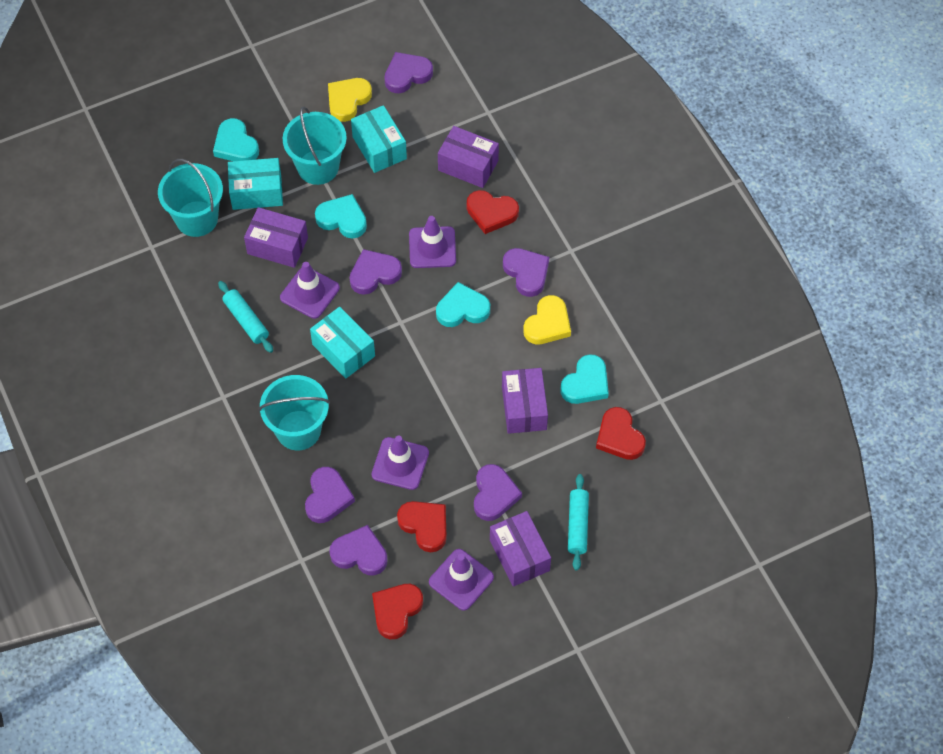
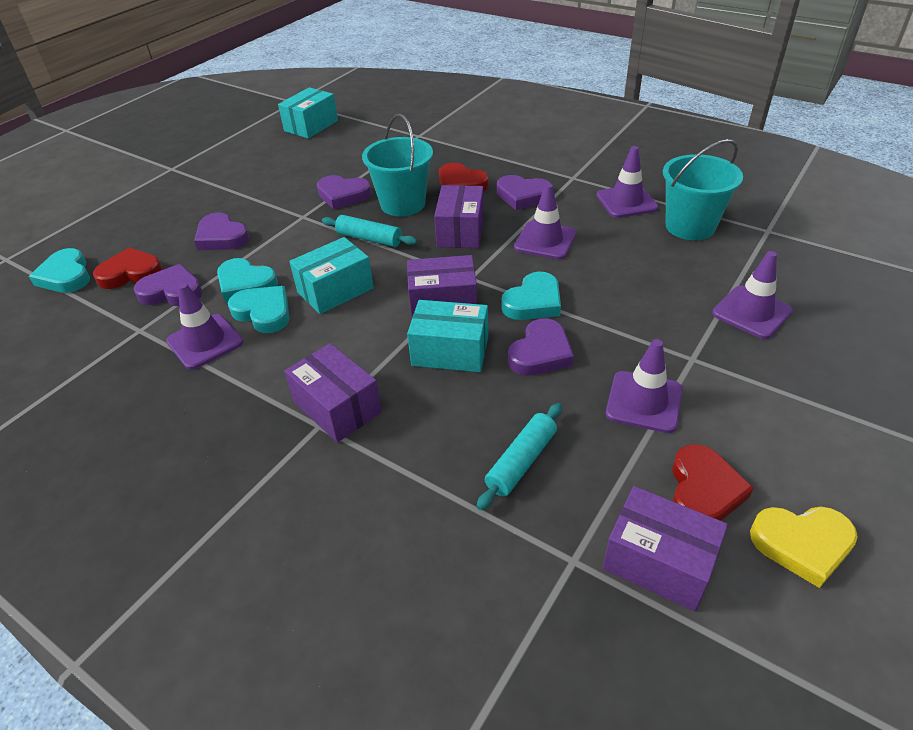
purple heart: 6 -> 5
purple traffic cone: 4 -> 5
red heart: 4 -> 3
turquoise bucket: 3 -> 2
yellow heart: 2 -> 1

